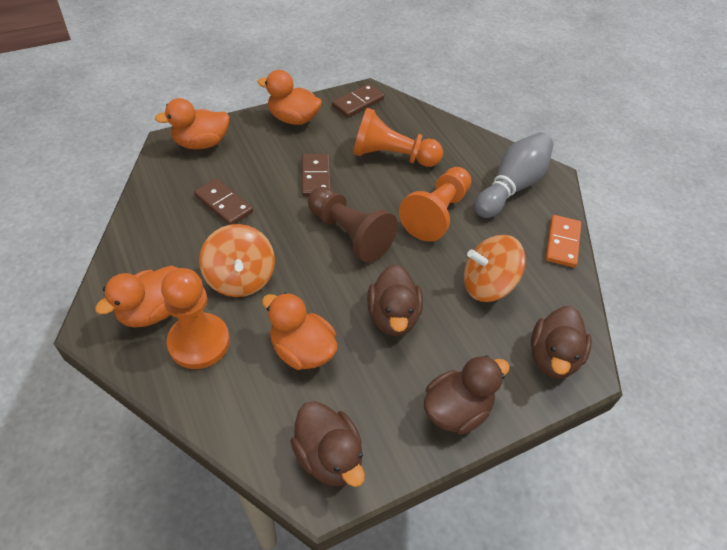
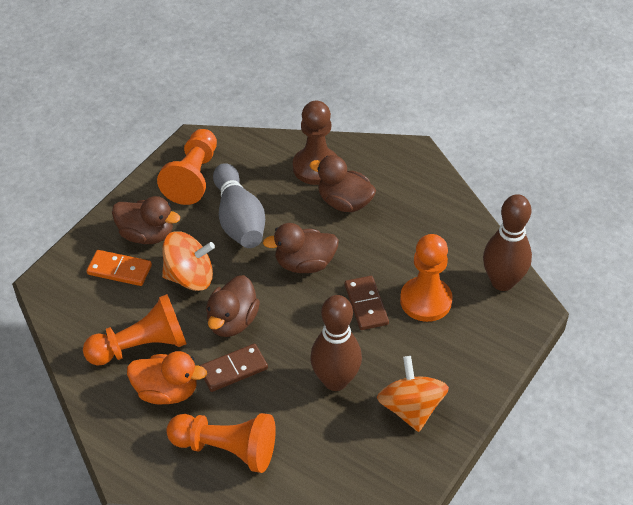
brown bowling pin: 0 -> 2
brown domino: 3 -> 2
orange duck: 4 -> 1
orange pawn: 3 -> 4

